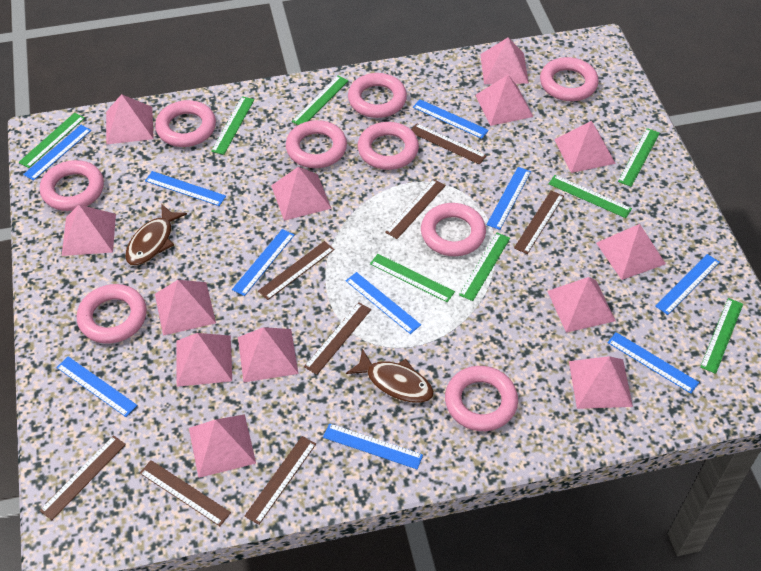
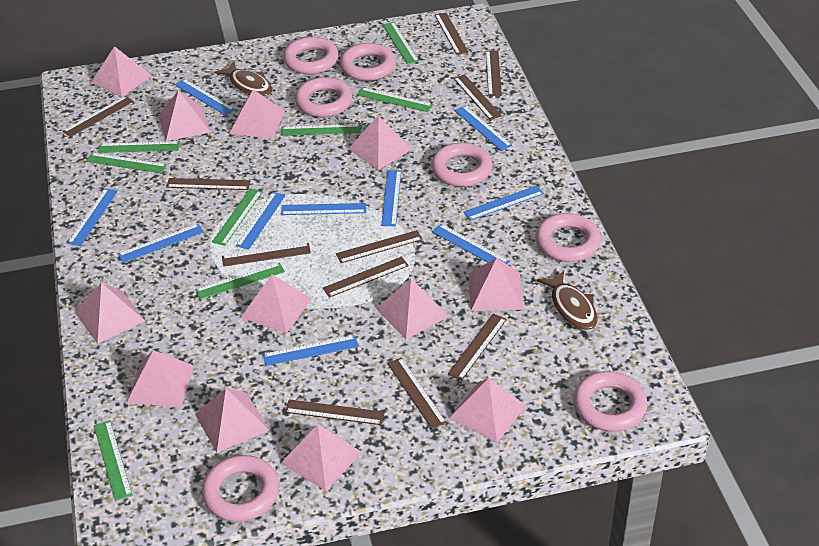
brown ruler: 8 -> 11
pink pyramid: 13 -> 12
pink ring: 9 -> 7

